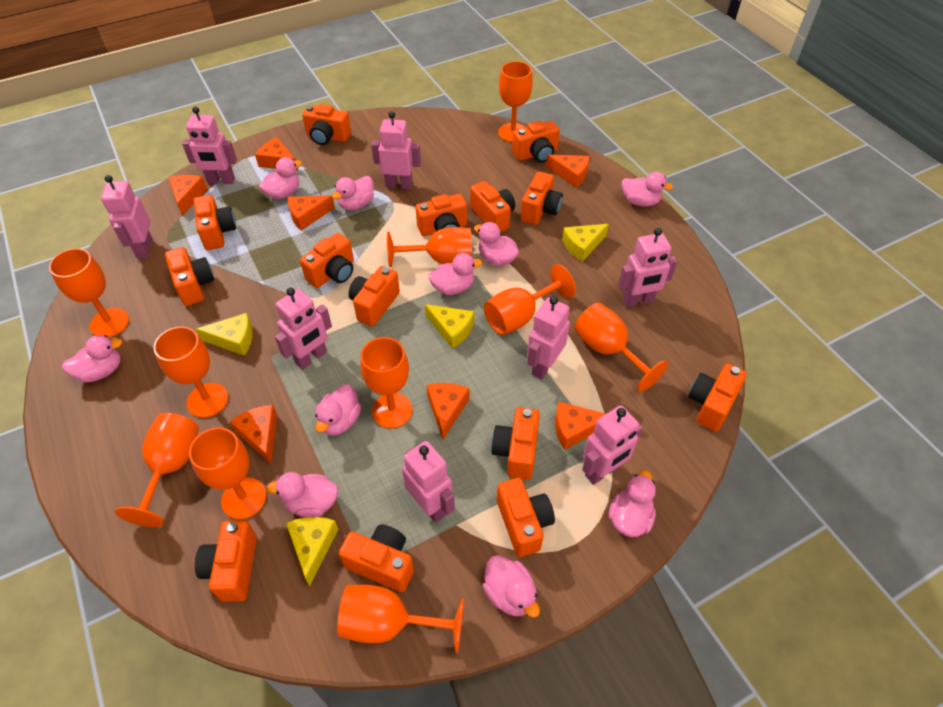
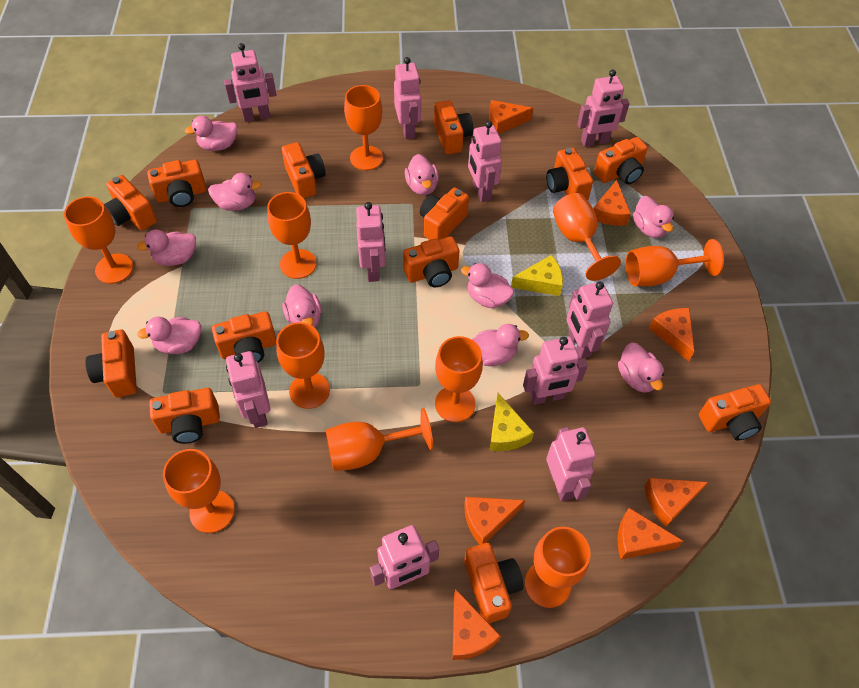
orange camera: 14 -> 13
pink robot: 8 -> 10
yellow cheese: 4 -> 2

